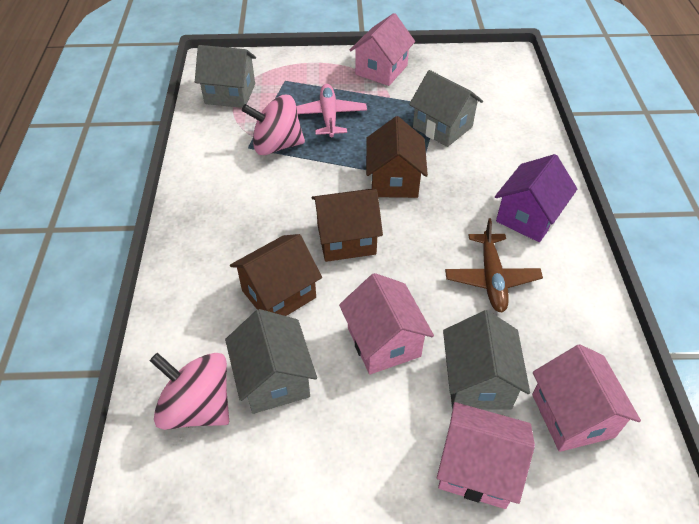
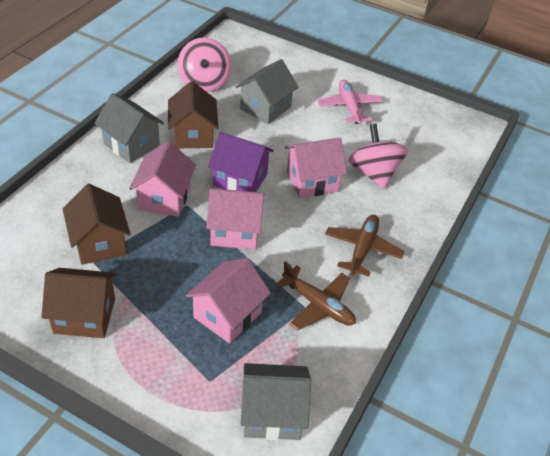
brown plane: 1 -> 2
grey house: 4 -> 3

